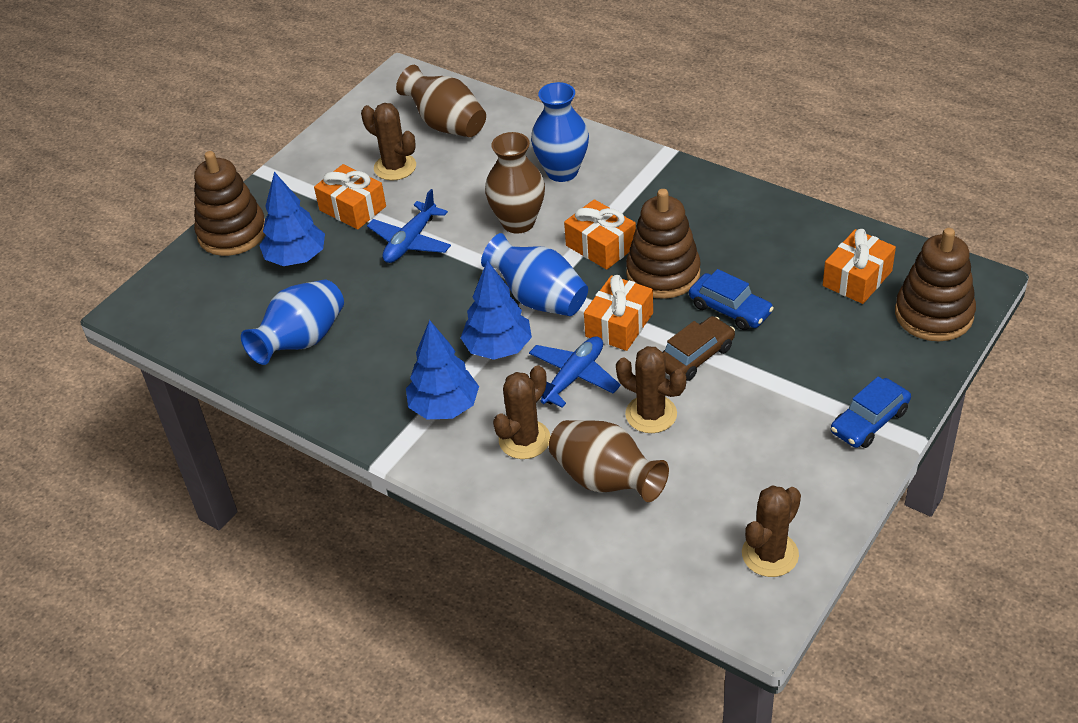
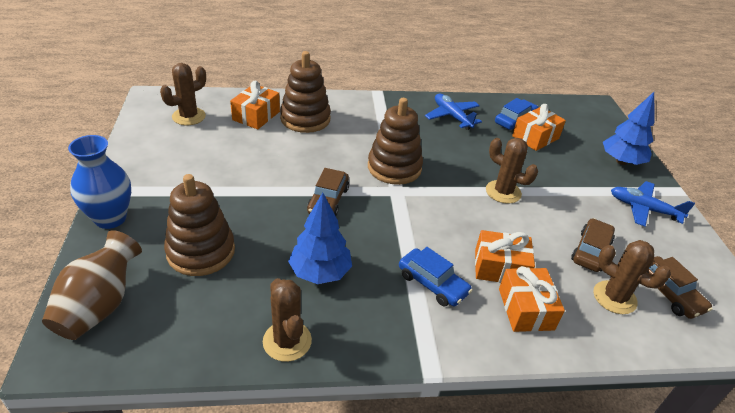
blue tree: 3 -> 2
blue vase: 3 -> 1
brown car: 1 -> 3
brown vase: 3 -> 1

